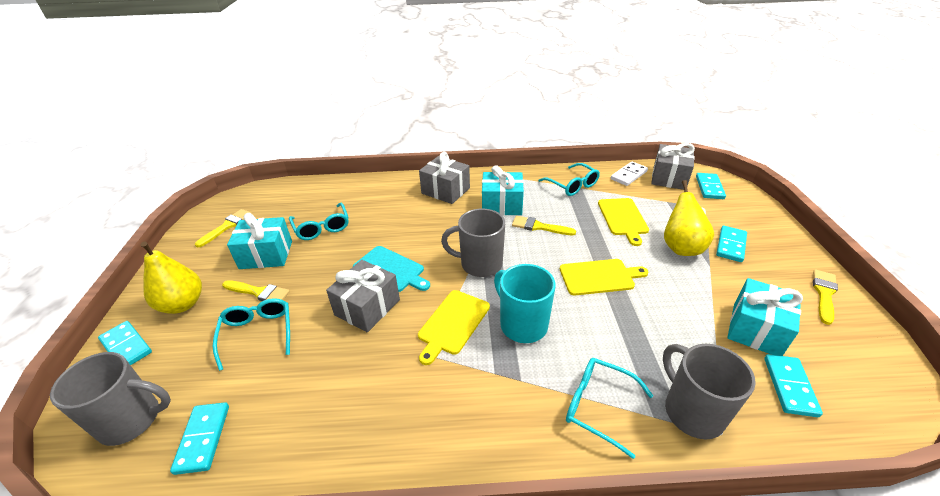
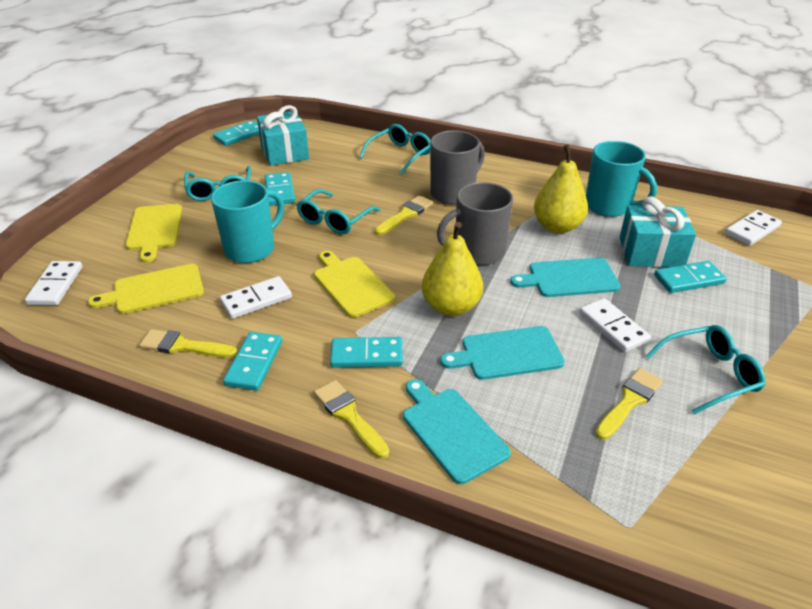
grey gift: 3 -> 0
grey mug: 3 -> 2
turquoise cutting board: 1 -> 3
turquoise gift: 3 -> 2
turquoise mug: 1 -> 2
white domino: 1 -> 4

